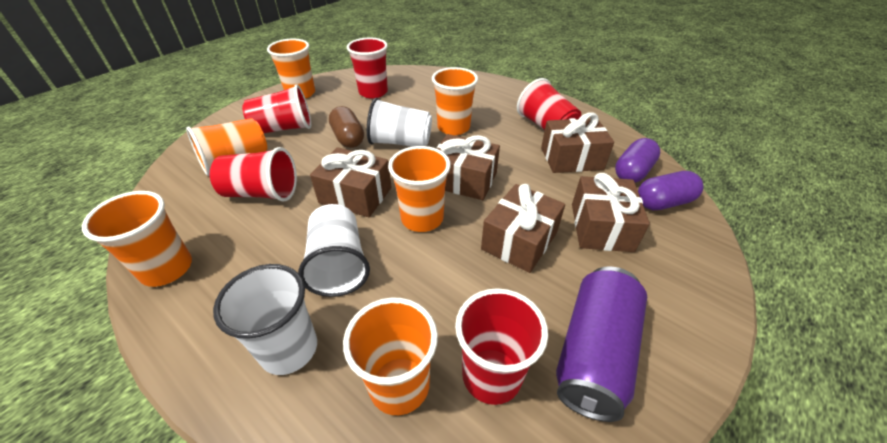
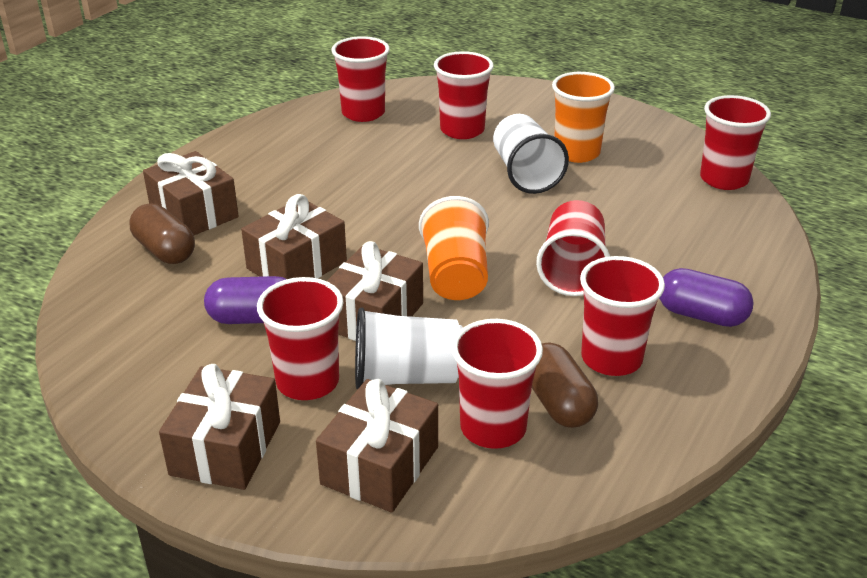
brown capsule: 1 -> 2
orange cup: 6 -> 2
purple can: 1 -> 0
red cup: 5 -> 7
white cup: 3 -> 2

